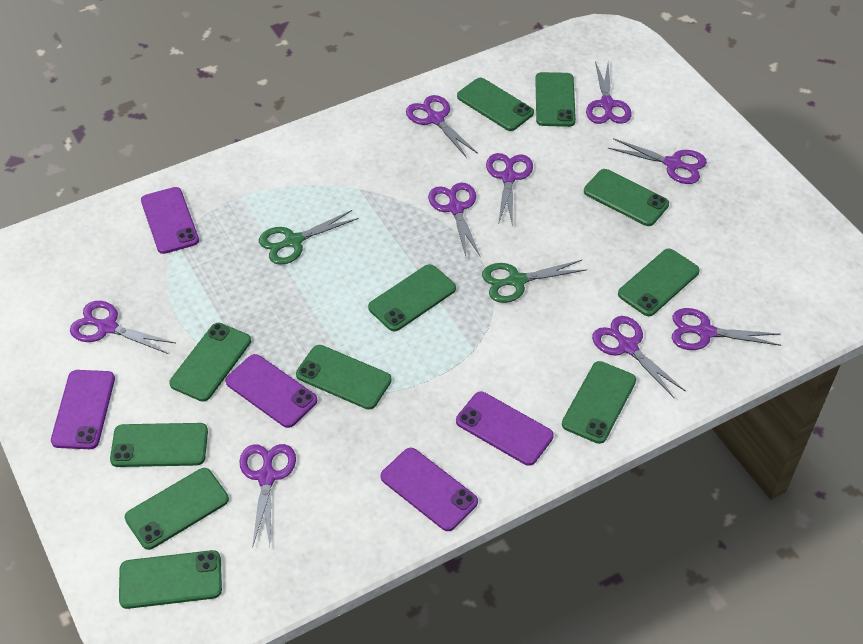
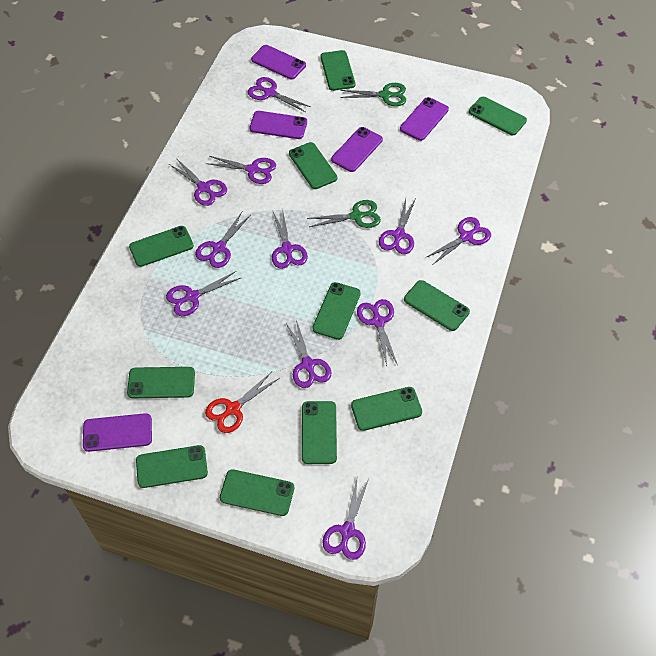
purple scissors: 9 -> 11
red scissors: 0 -> 1

